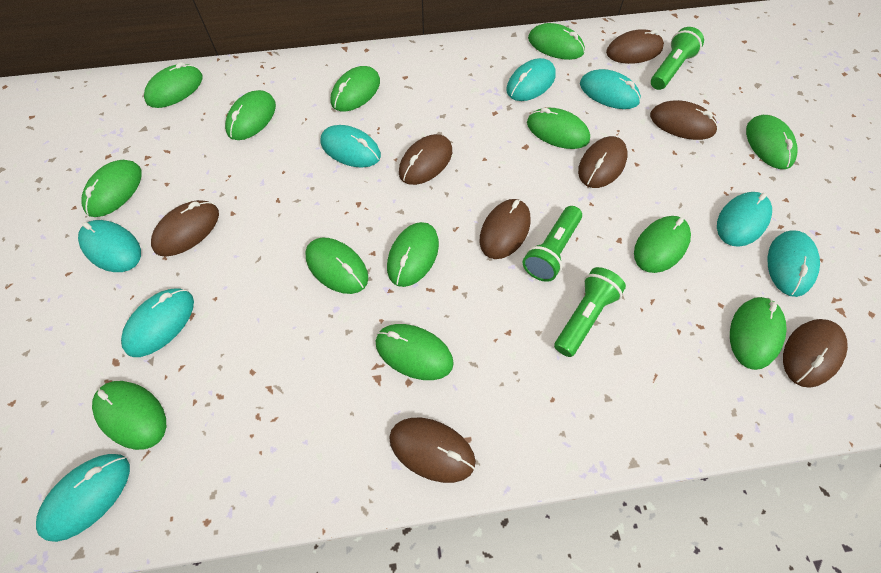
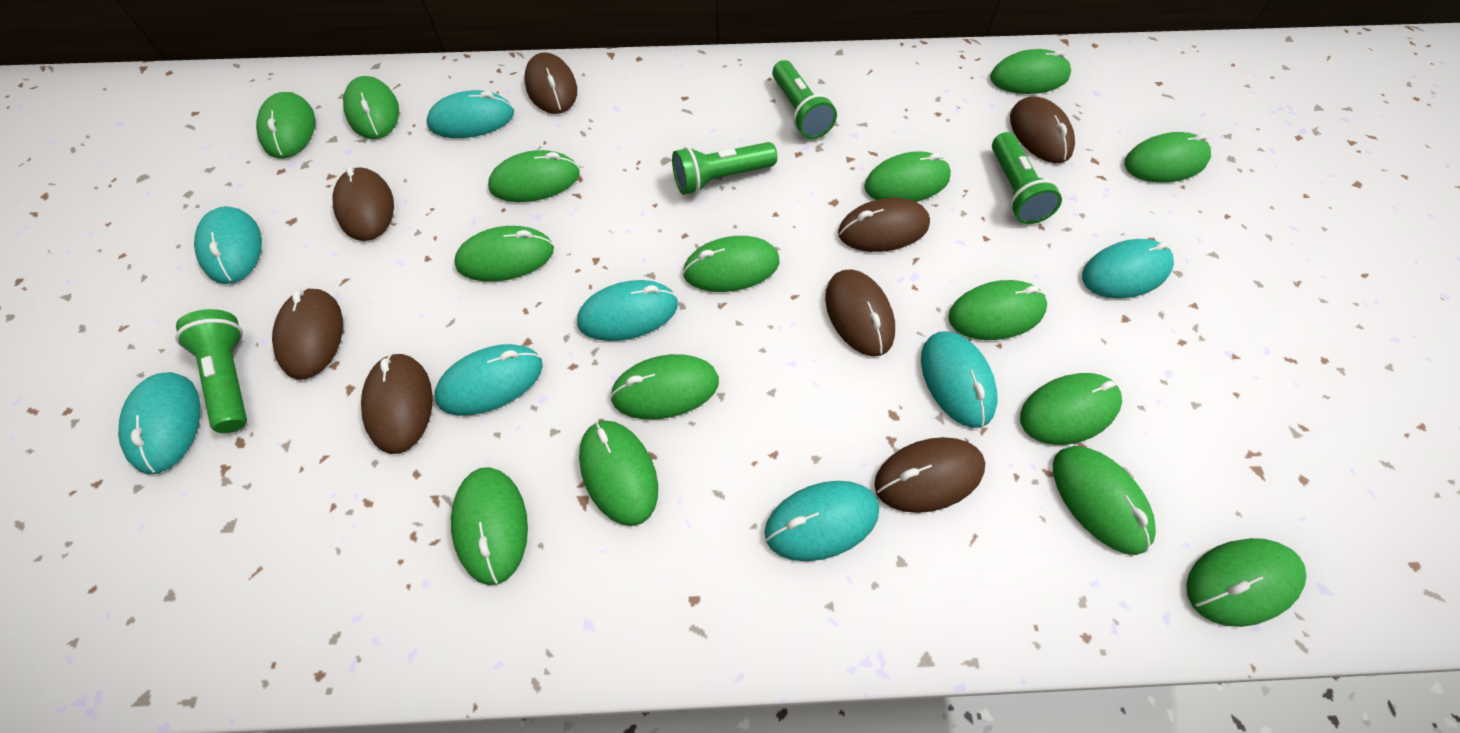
green flashlight: 3 -> 4
green mouse: 13 -> 15

